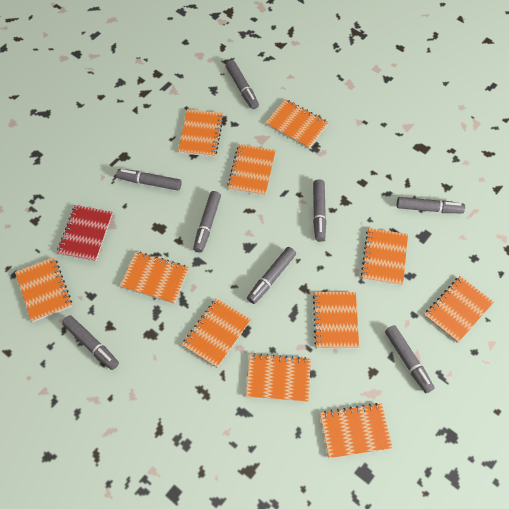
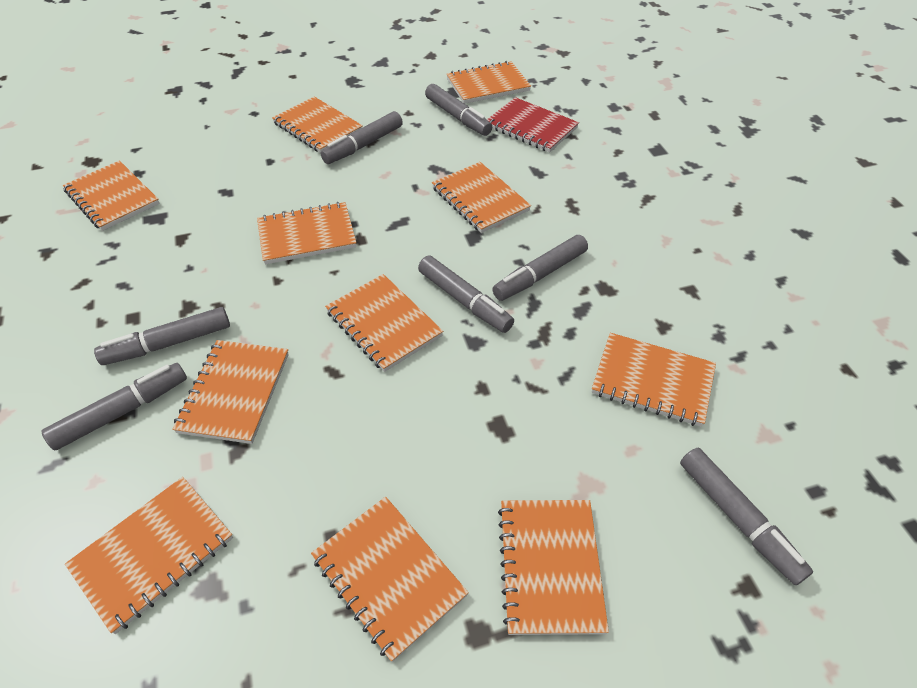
grey marker: 8 -> 7

